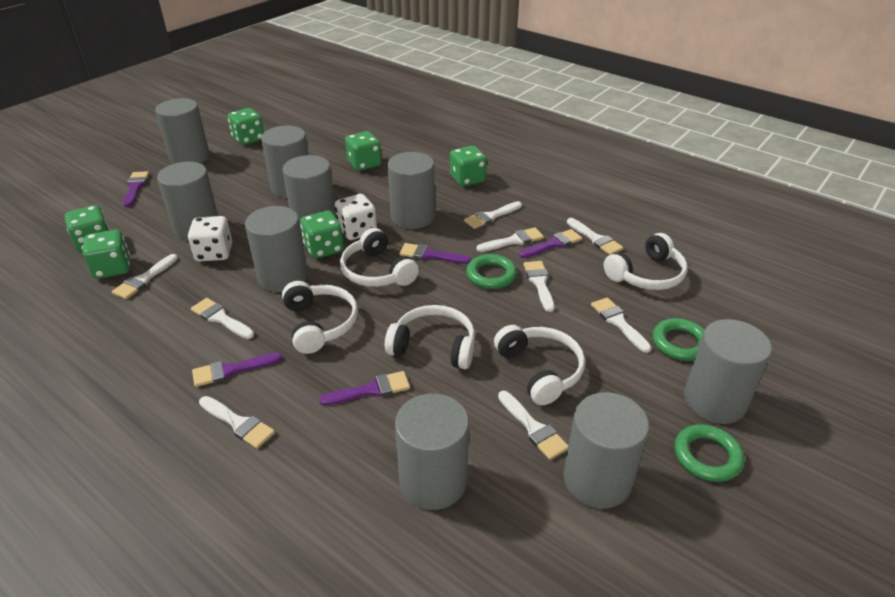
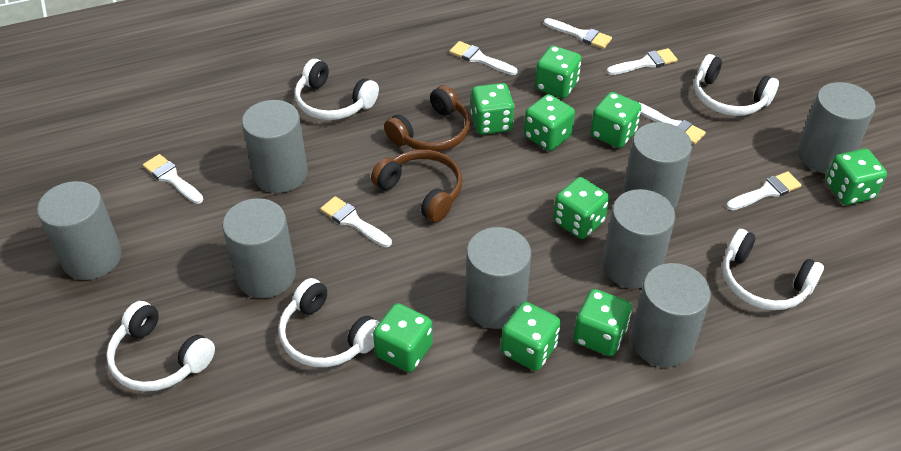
brown headphones: 0 -> 2
green dice: 6 -> 9
green ring: 3 -> 0
grey cylinder: 9 -> 8
purple brush: 5 -> 0
white brush: 9 -> 7
white dice: 2 -> 0

